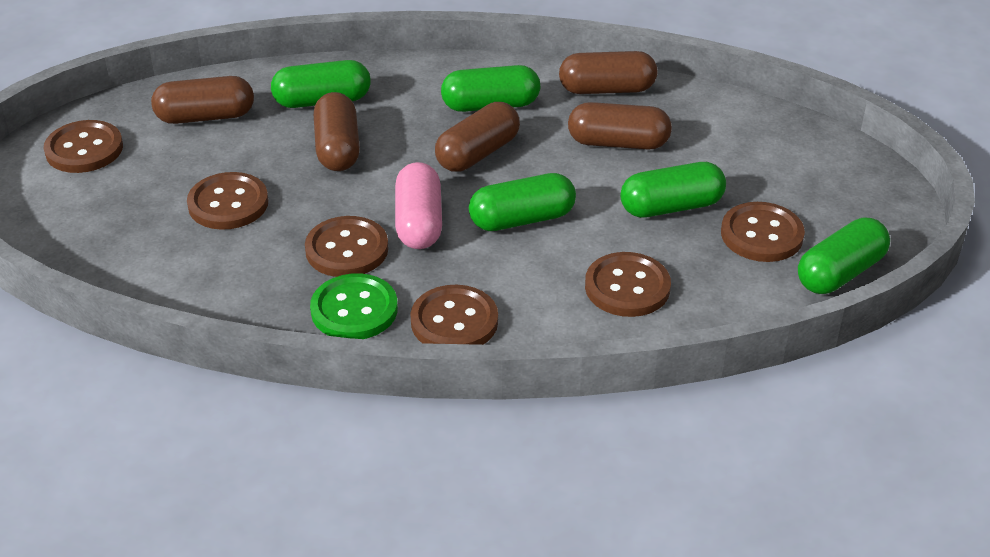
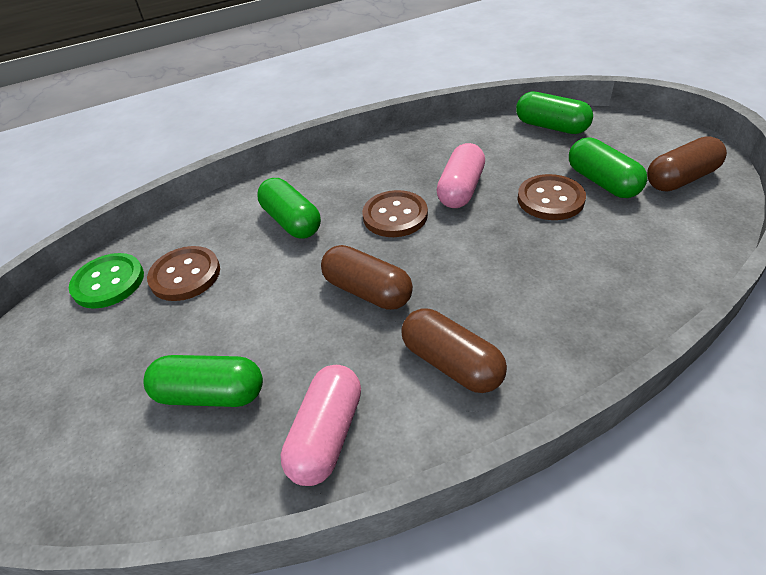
brown button: 6 -> 3
brown capsule: 5 -> 3
green capsule: 5 -> 4
pink capsule: 1 -> 2

